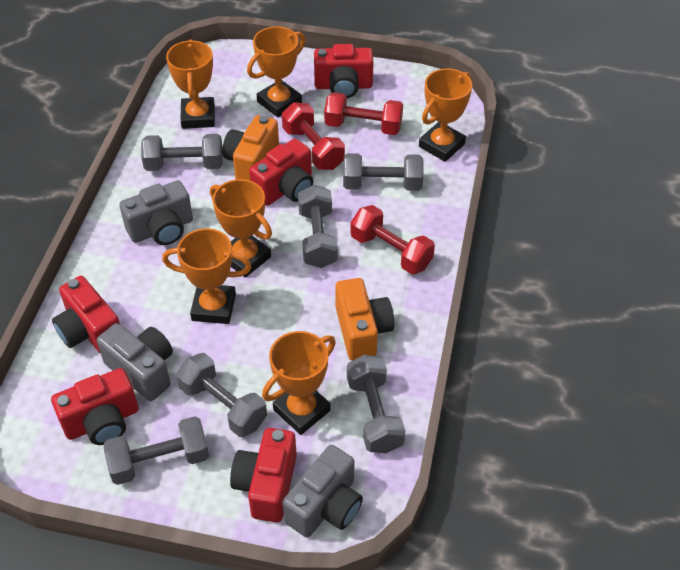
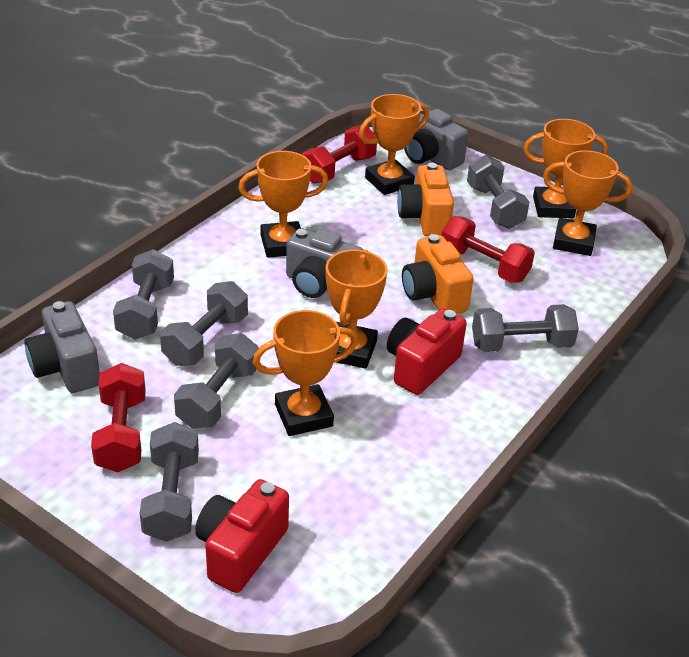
red camera: 5 -> 2

